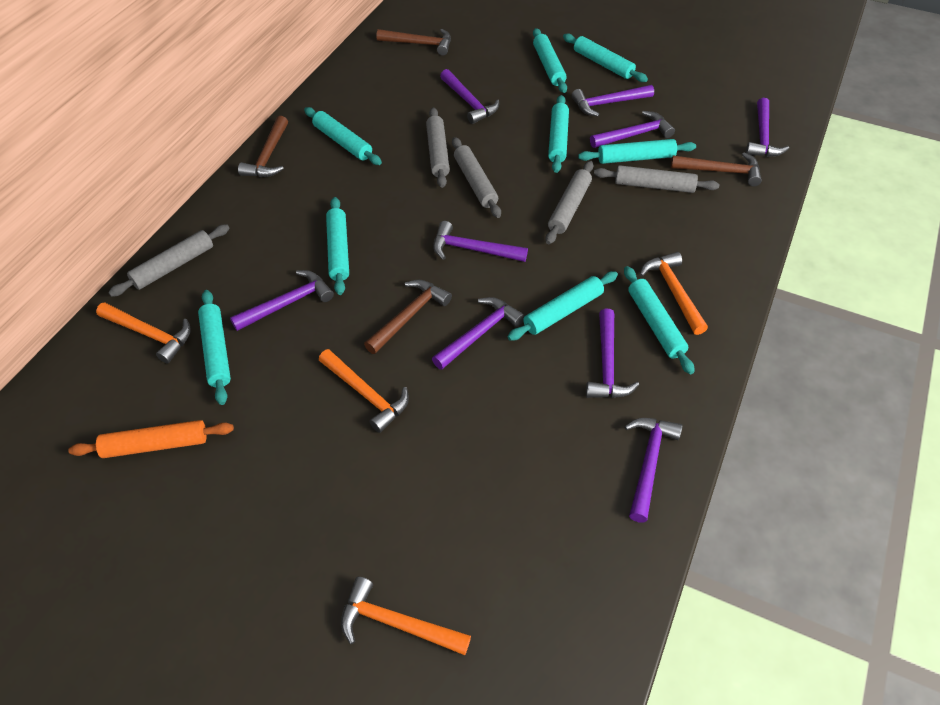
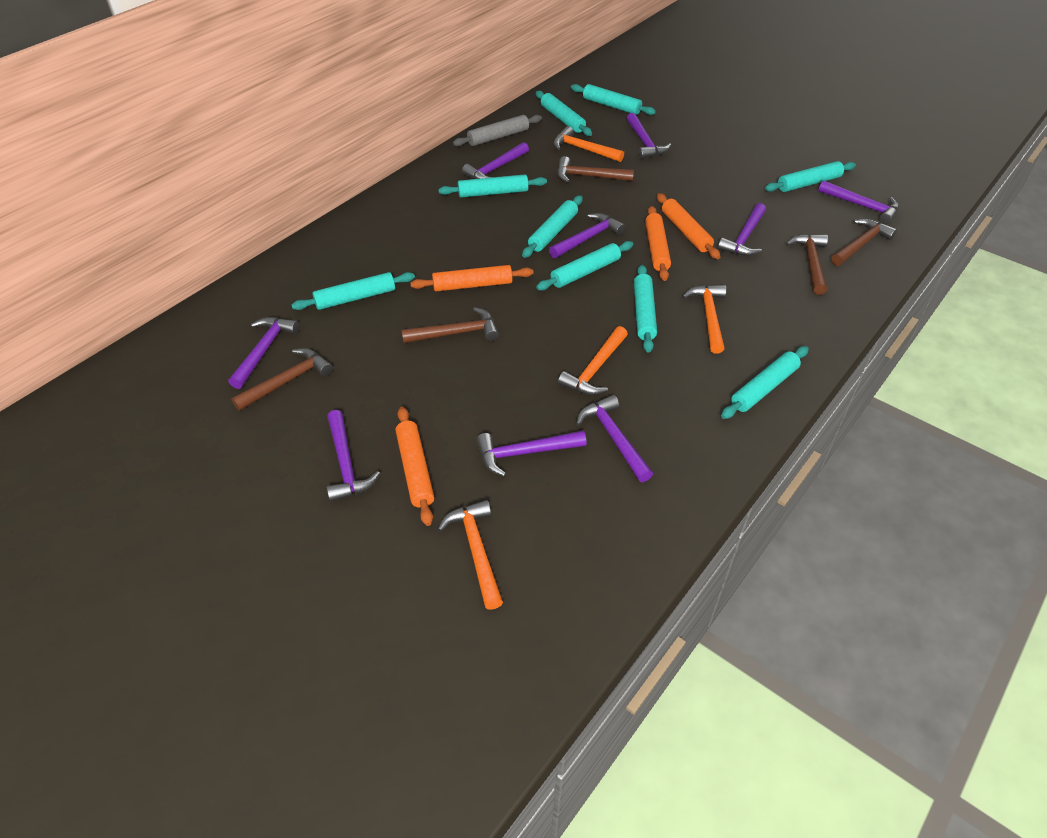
brown hammer: 4 -> 5
grey rolling pin: 5 -> 1
orange rolling pin: 1 -> 4

